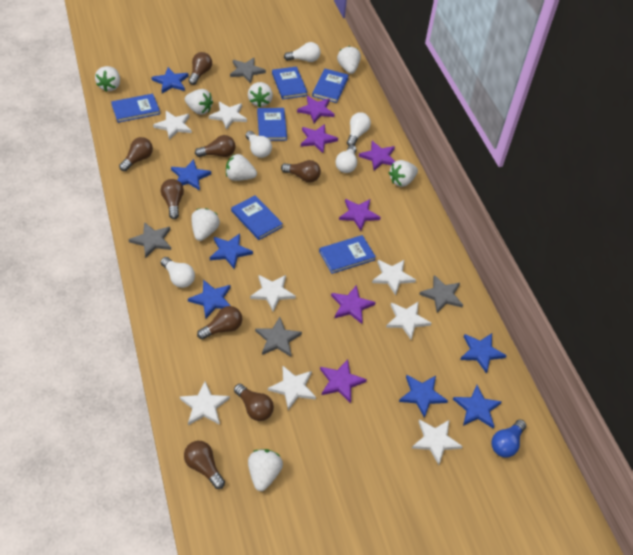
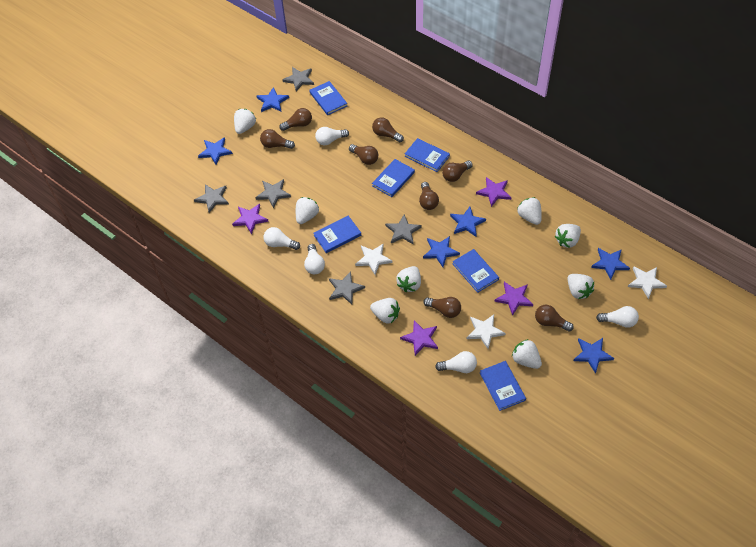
blue light bulb: 1 -> 0
blue star: 7 -> 6
grey star: 4 -> 5
purple star: 6 -> 4
white star: 8 -> 3

